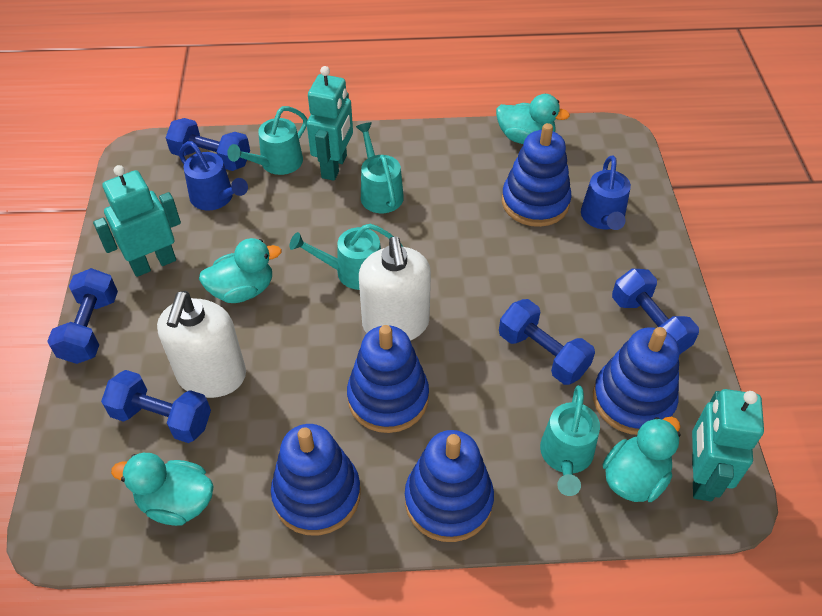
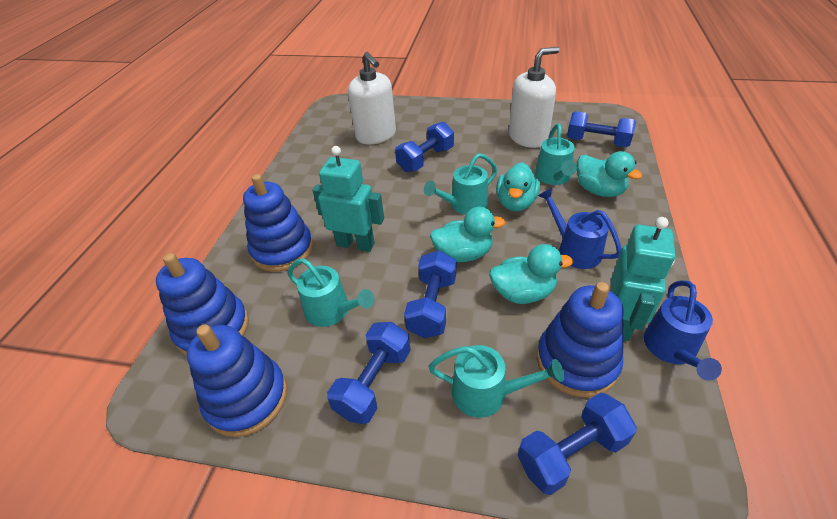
blue stacking toy: 5 -> 4
turquoise robot: 3 -> 2

